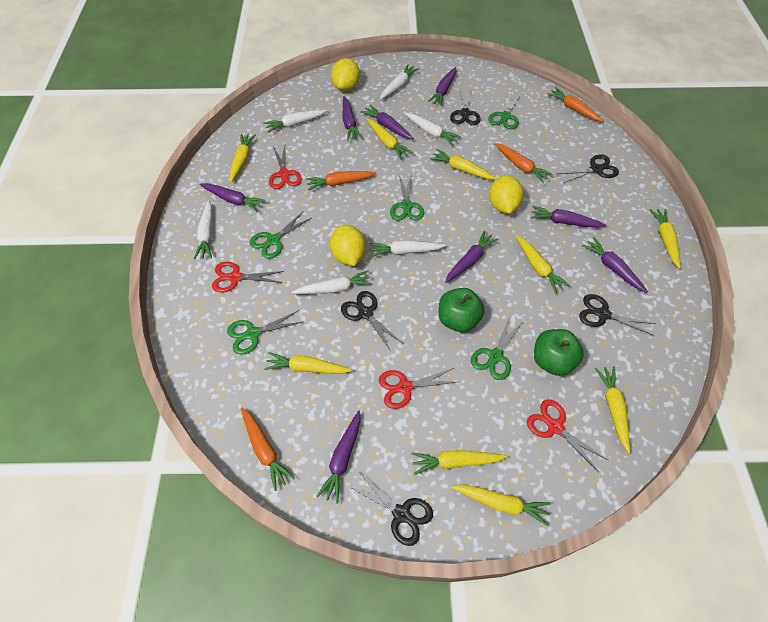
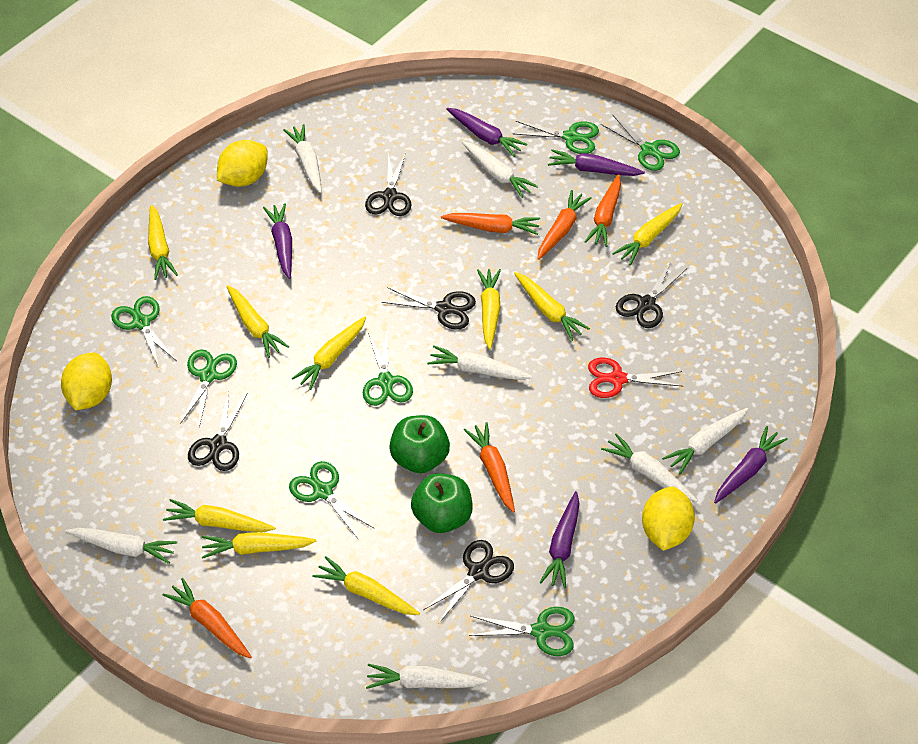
green scissors: 5 -> 7
orange carrot: 4 -> 5
purple carrot: 8 -> 5
red scissors: 4 -> 1
white carrot: 6 -> 7

